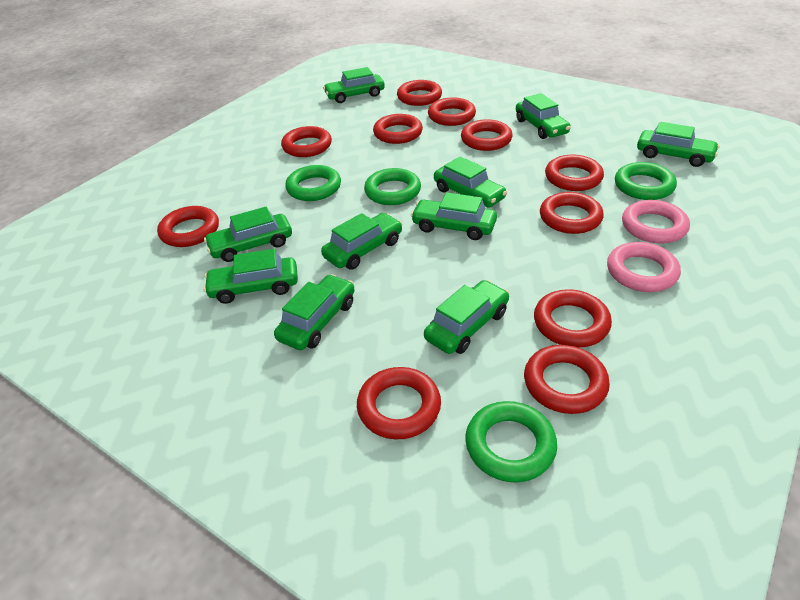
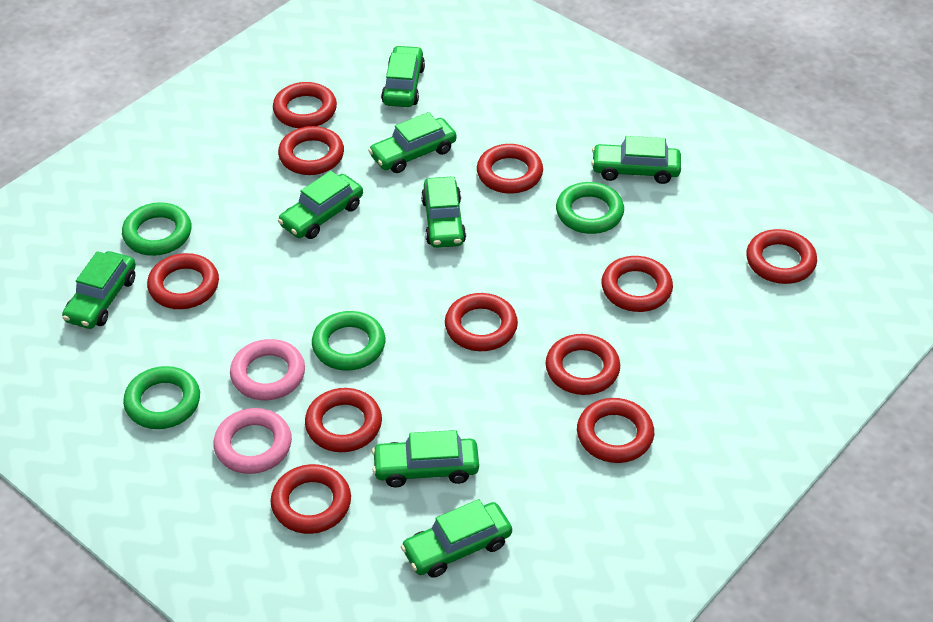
green car: 10 -> 8

